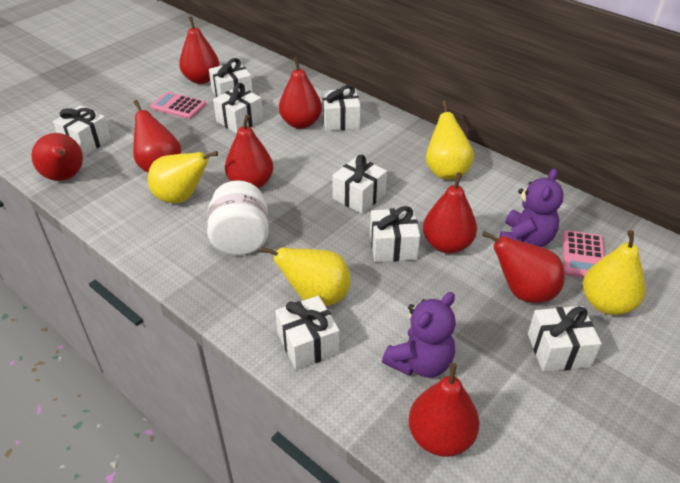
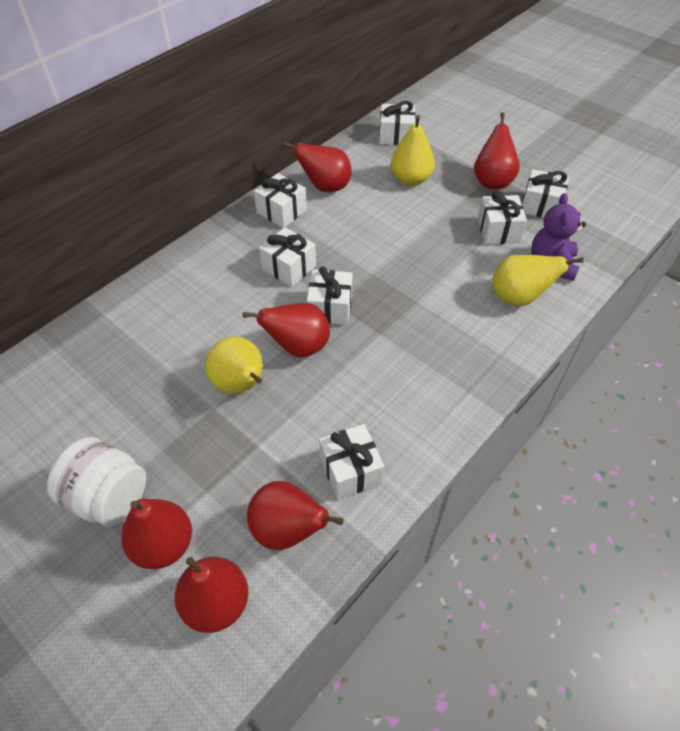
pink calculator: 2 -> 0
purple teddy bear: 2 -> 1
red pear: 8 -> 6
white gift: 8 -> 7
yellow pear: 4 -> 3

